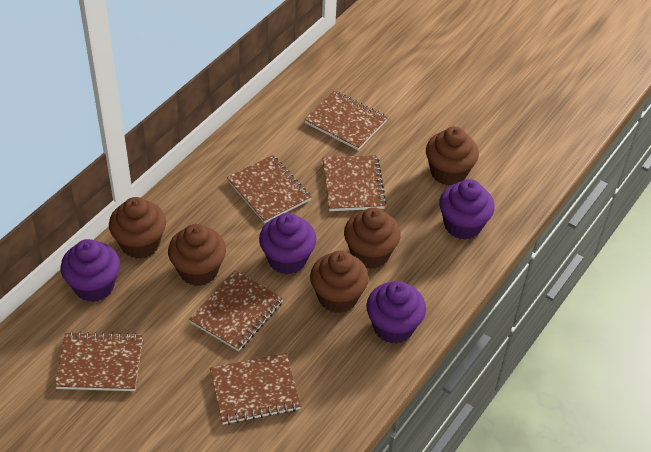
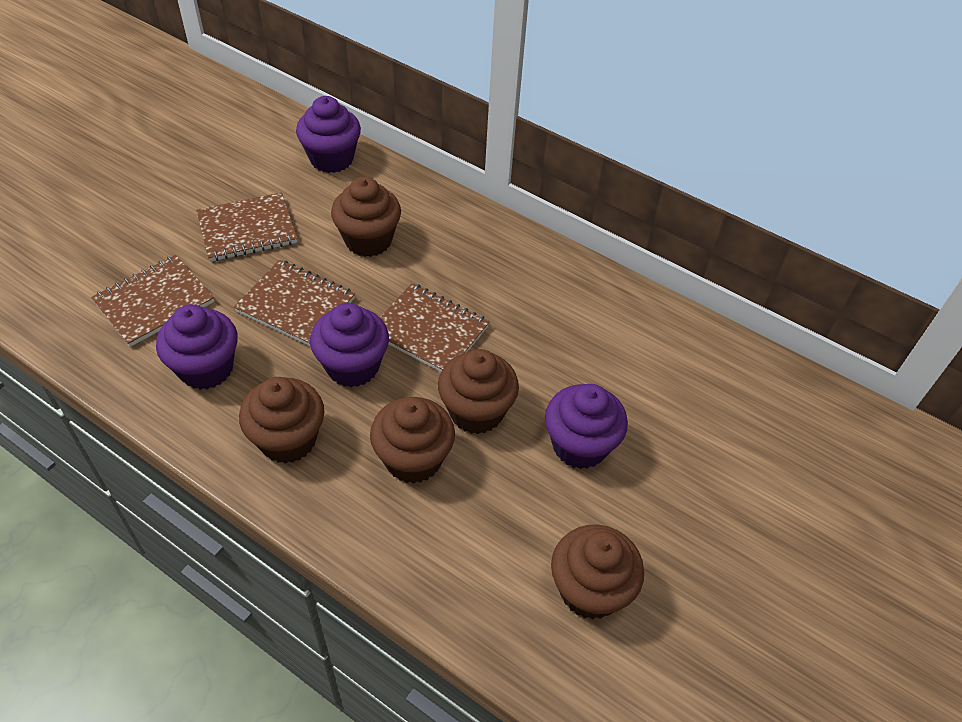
brown notebook: 6 -> 4

